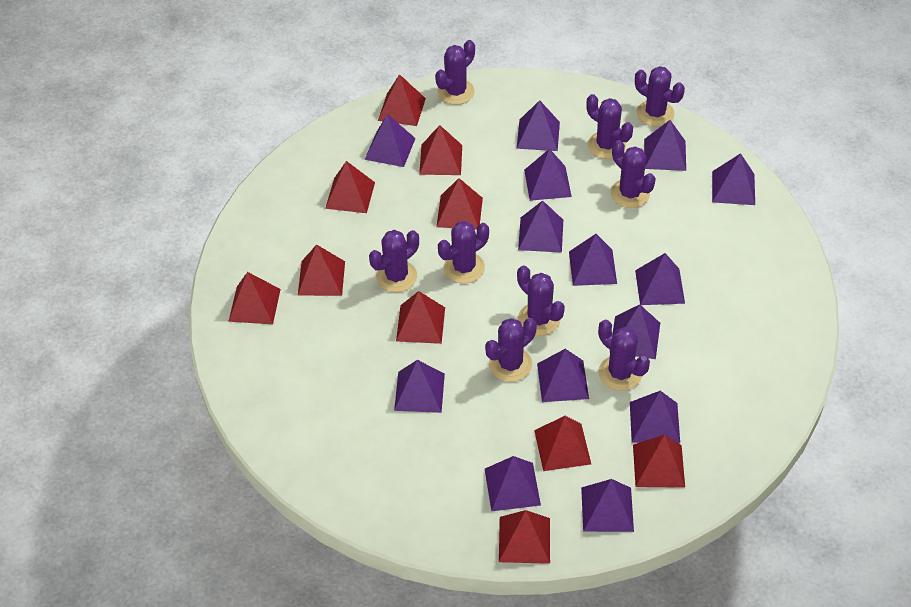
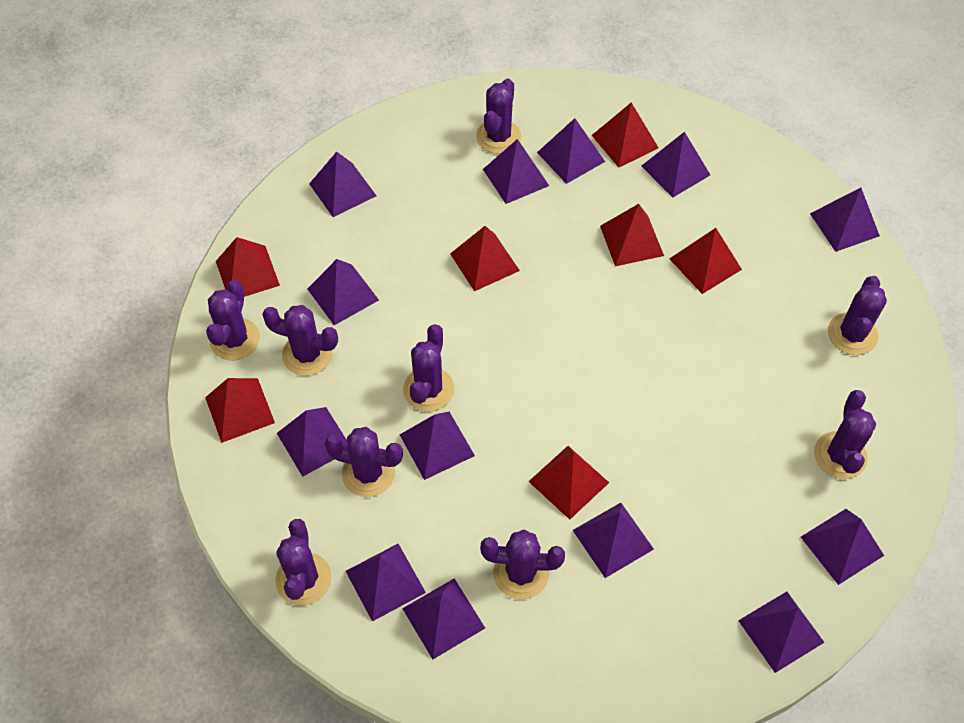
purple pyramid: 14 -> 13
red pyramid: 10 -> 7

